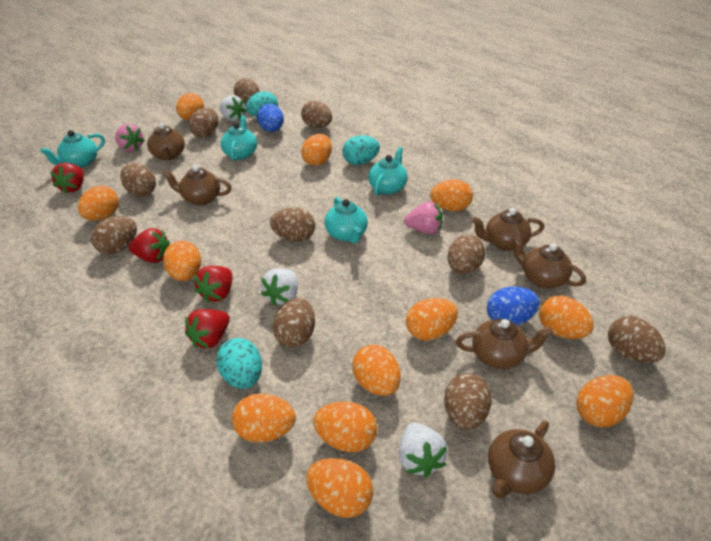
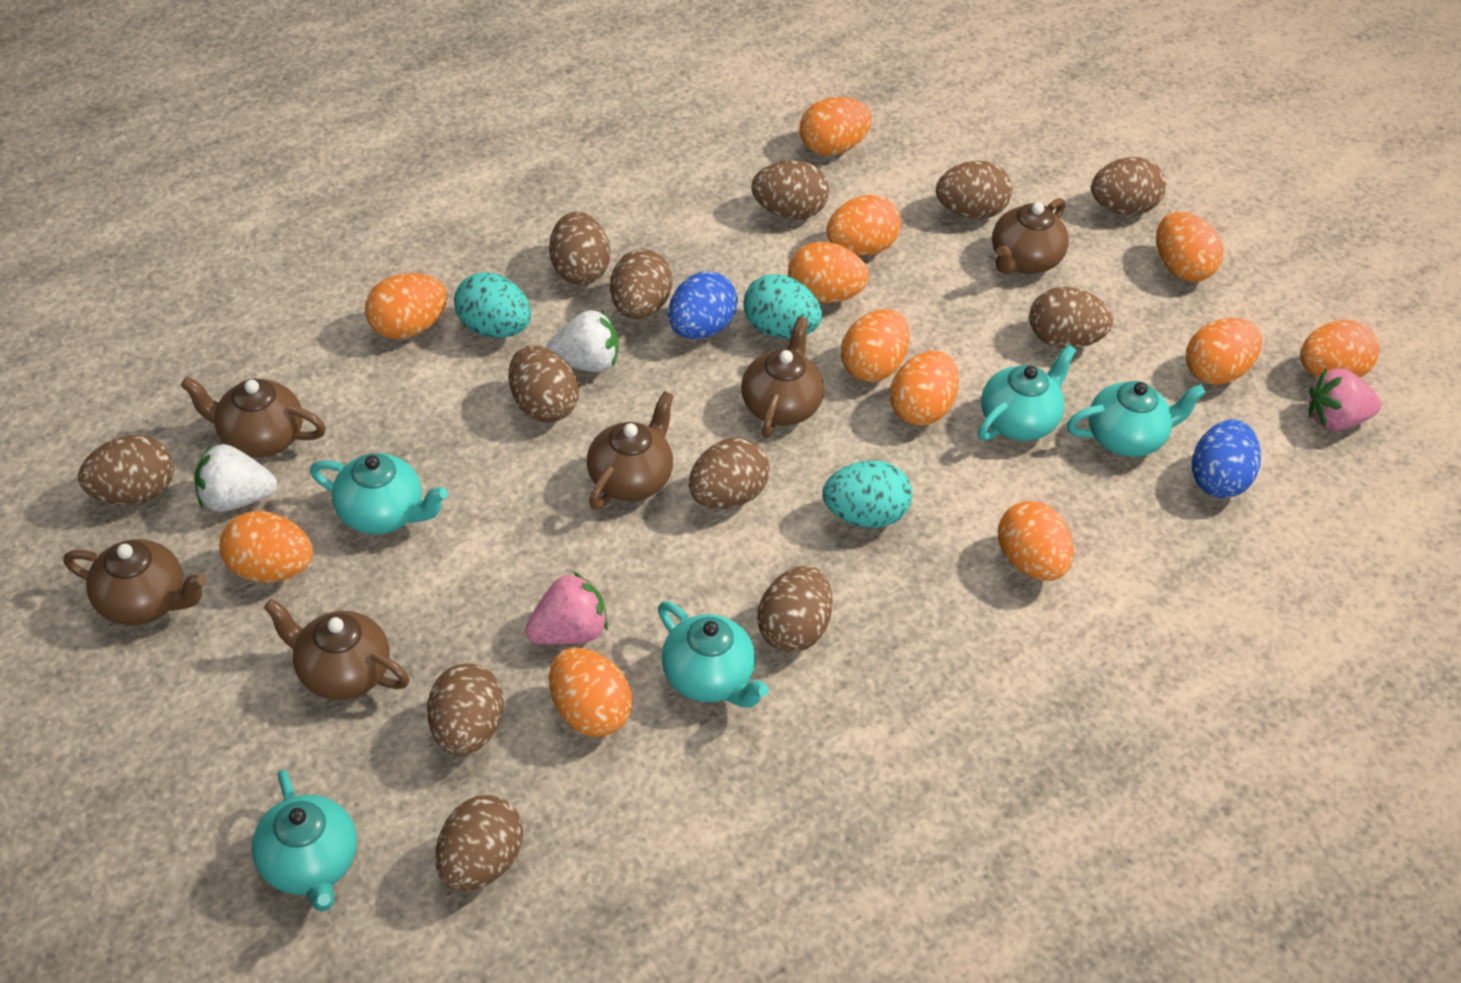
brown egg: 10 -> 12
red strawberry: 4 -> 0
turquoise teapot: 4 -> 5
white strawberry: 3 -> 2

